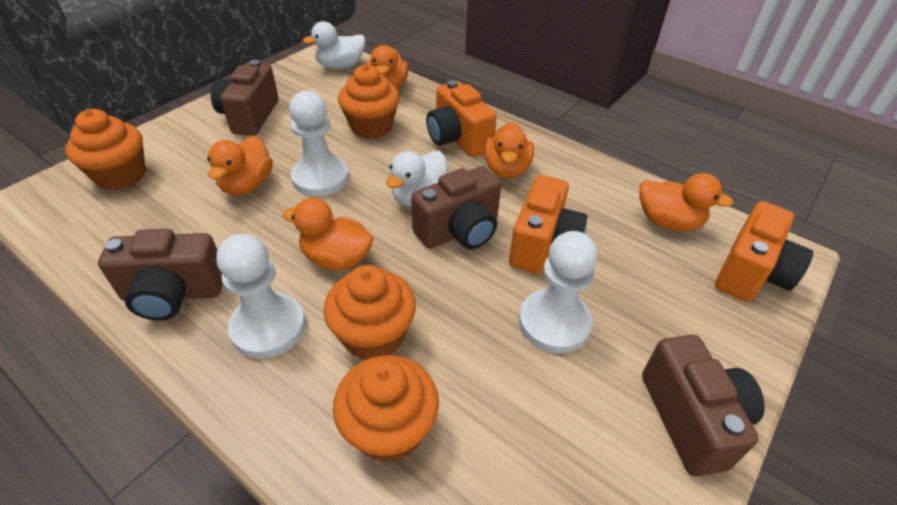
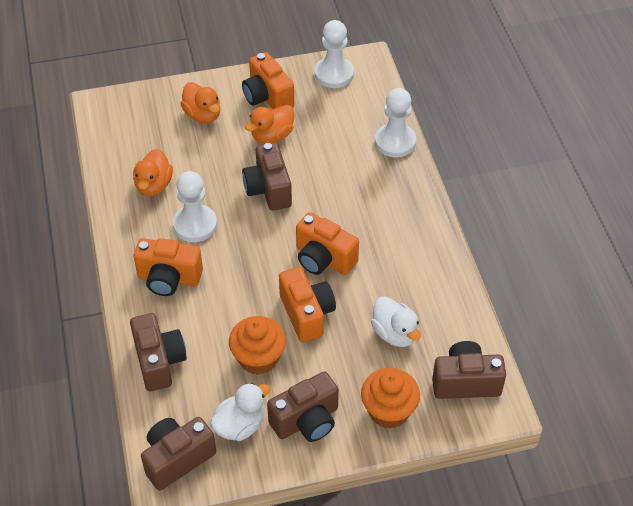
brown camera: 4 -> 5
orange camera: 3 -> 4
orange cupcake: 4 -> 2
orange duck: 5 -> 3

